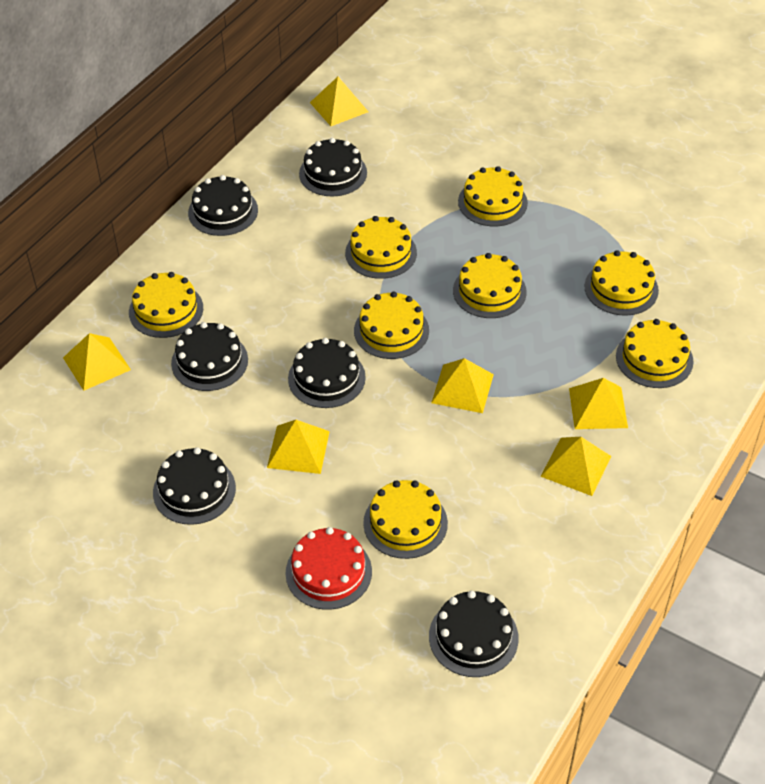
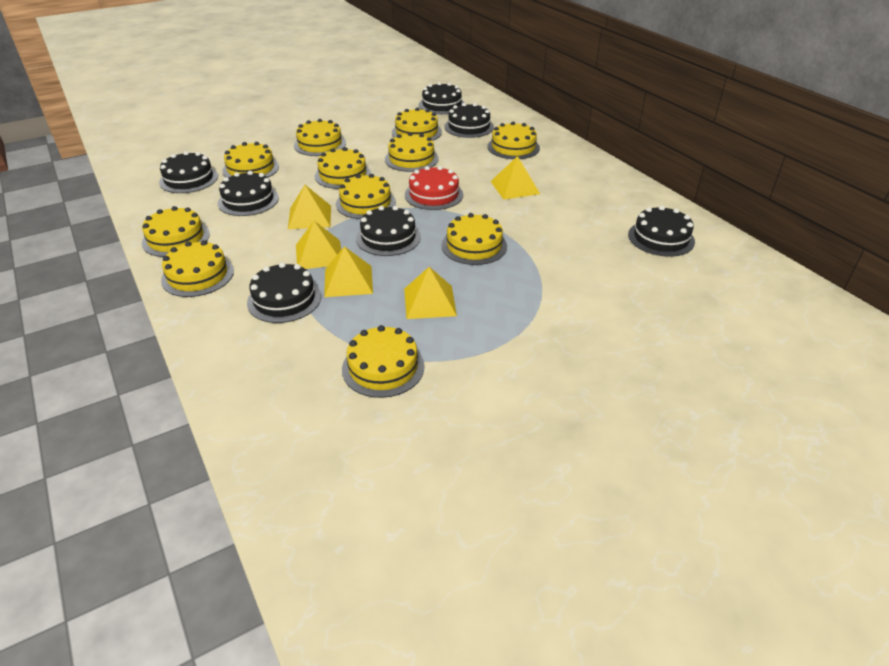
black cake: 6 -> 7
yellow cake: 8 -> 11
yellow pyramid: 6 -> 5

